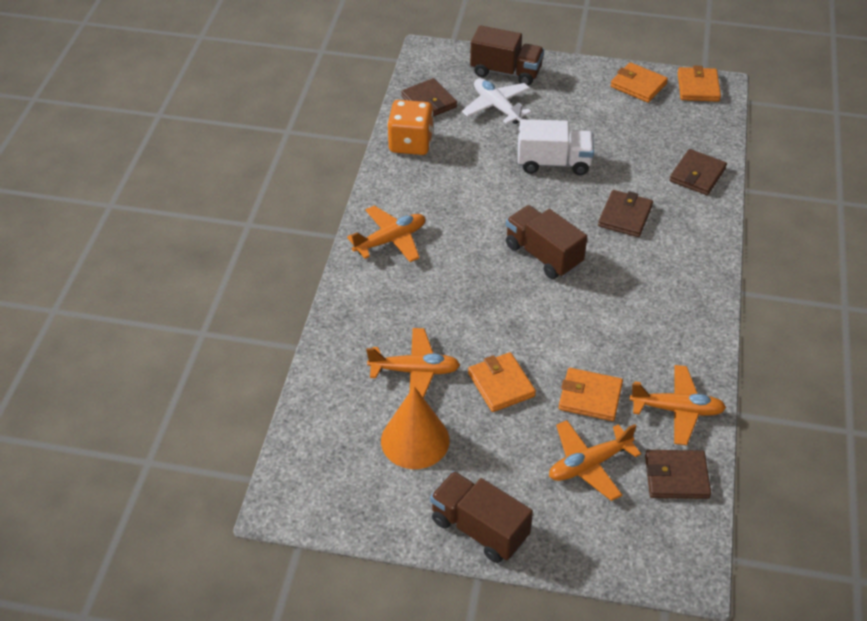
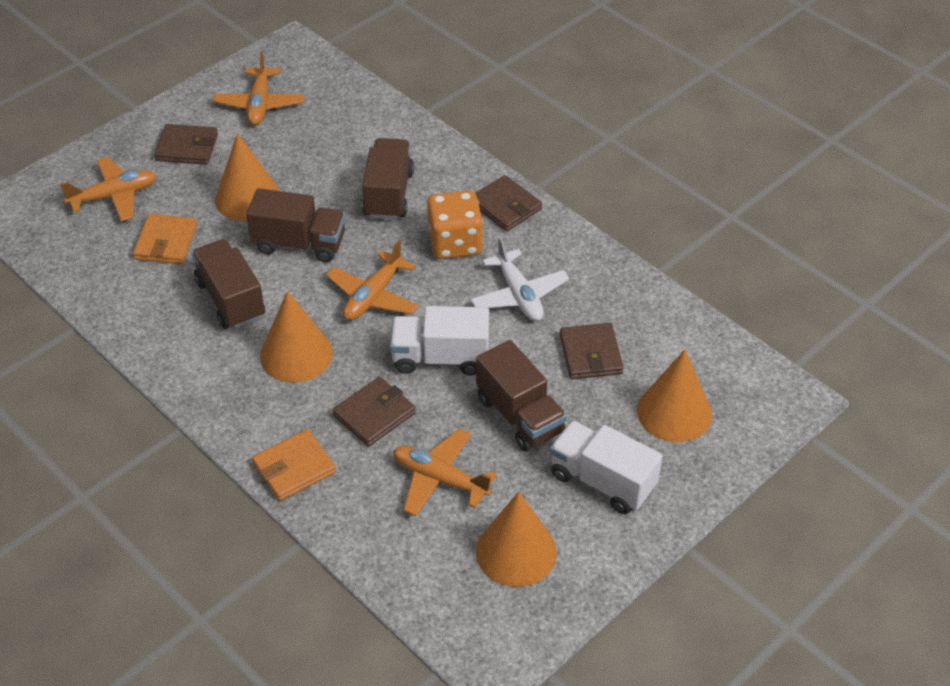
brown truck: 3 -> 4
orange cone: 1 -> 4
orange wallet: 4 -> 2
white truck: 1 -> 2

